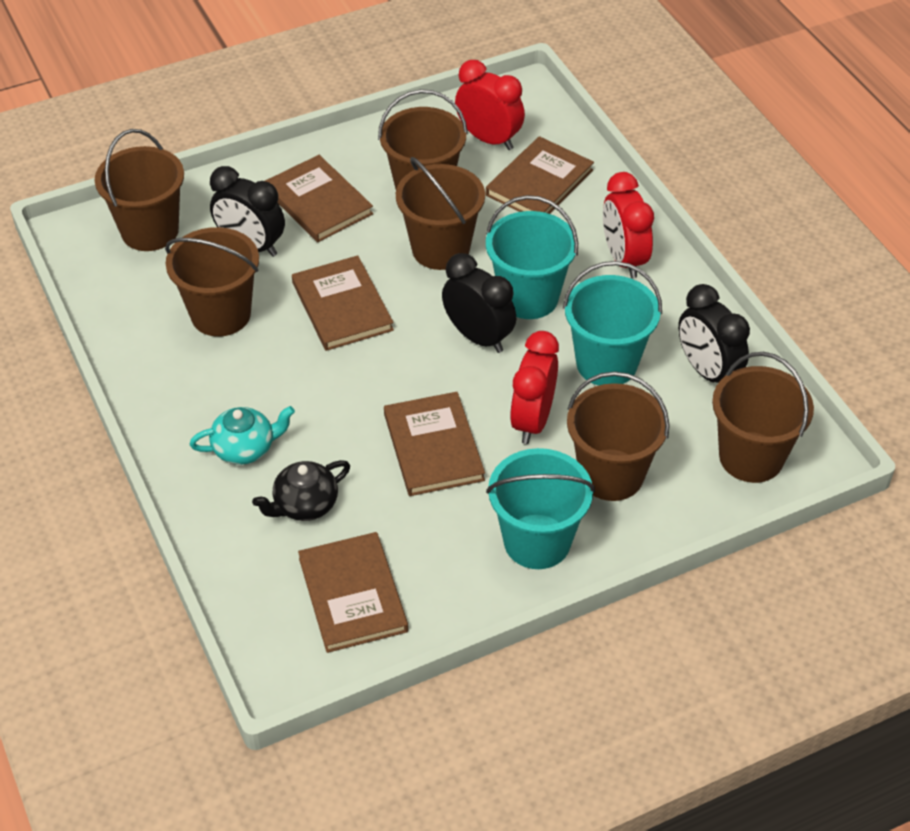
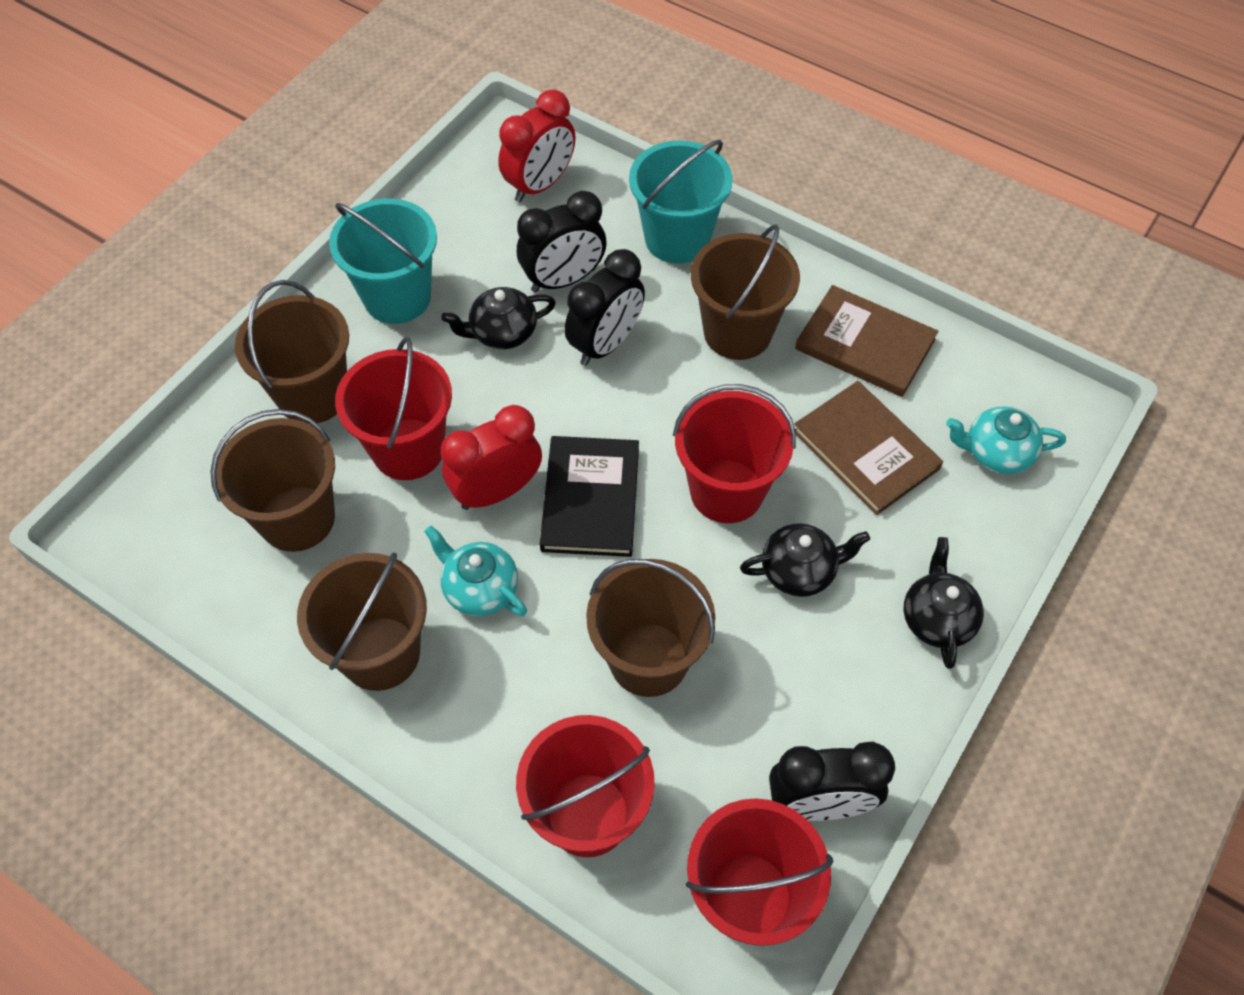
black book: 0 -> 1
black teapot: 1 -> 3
brown book: 5 -> 2
brown bucket: 6 -> 5
red bucket: 0 -> 4
red clock: 3 -> 2
turquoise bucket: 3 -> 2
turquoise teapot: 1 -> 2

